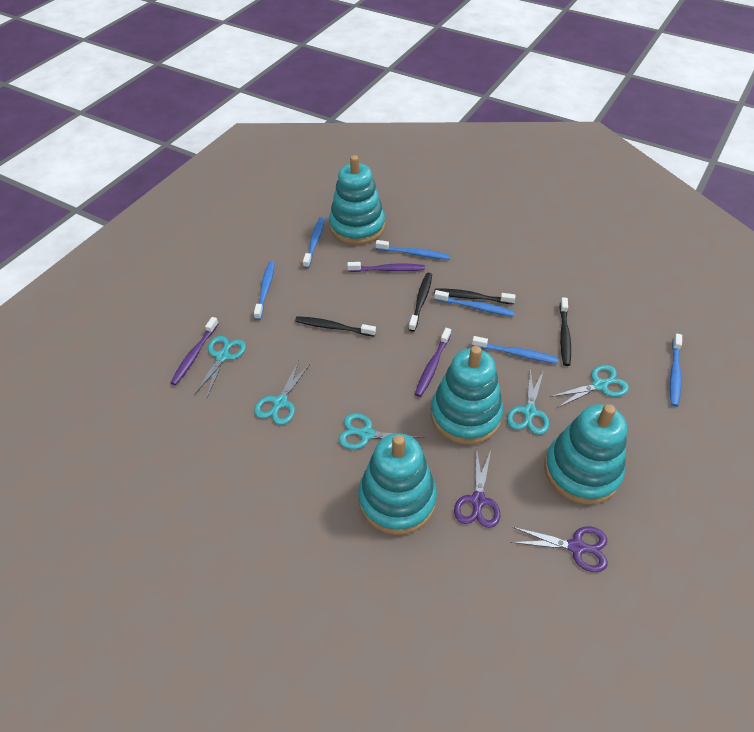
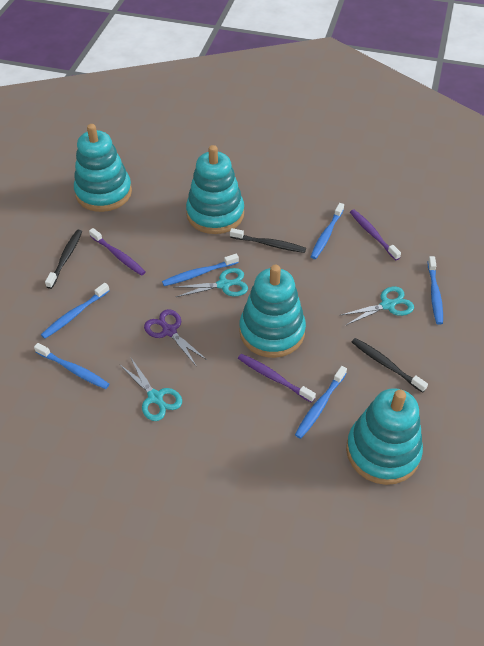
black toothbrush: 4 -> 3
purple scissors: 2 -> 1
turquoise scissors: 5 -> 3

